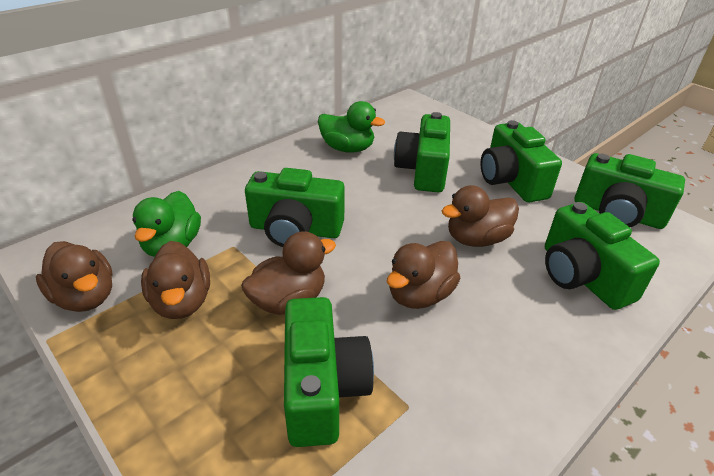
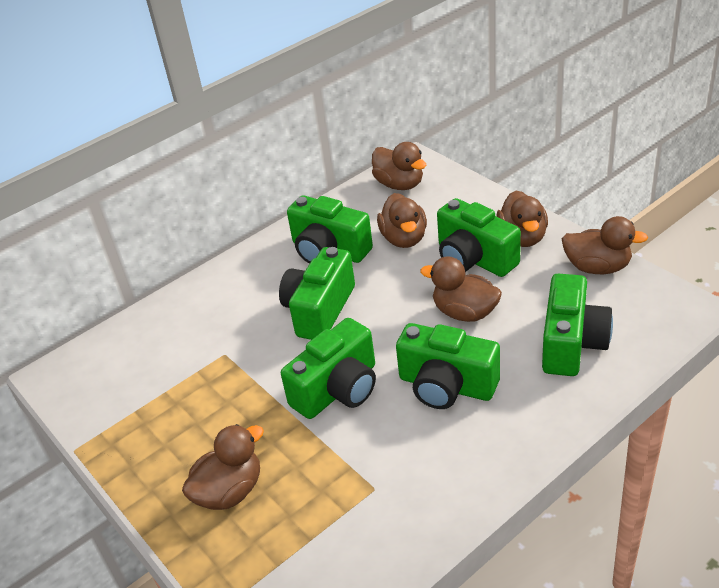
brown duck: 5 -> 6
green duck: 2 -> 0

